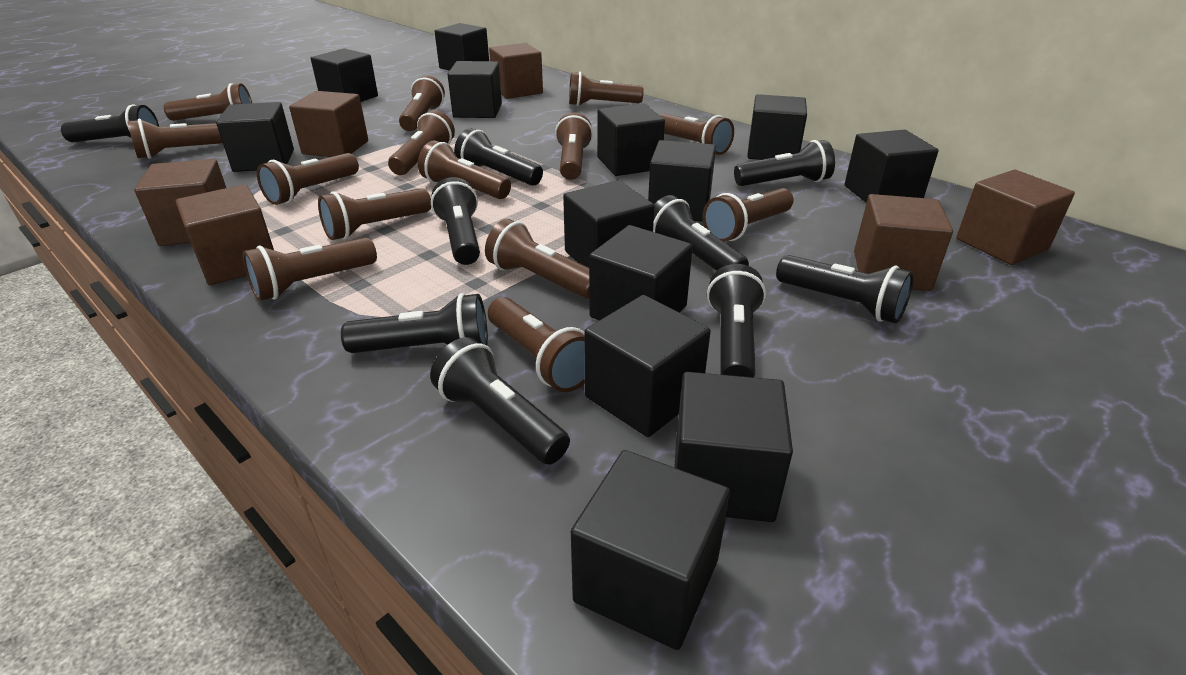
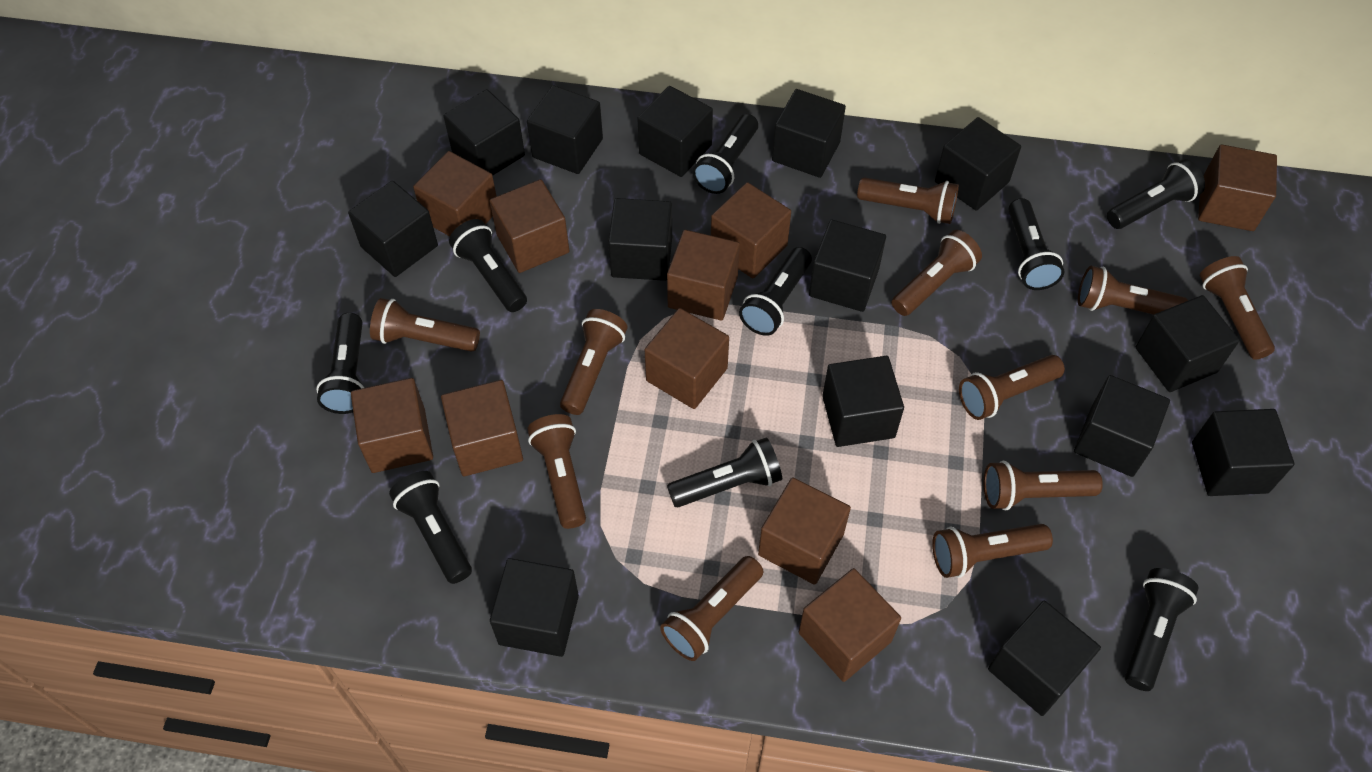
black cube: 13 -> 14
brown cube: 6 -> 10
brown flashlight: 14 -> 11

